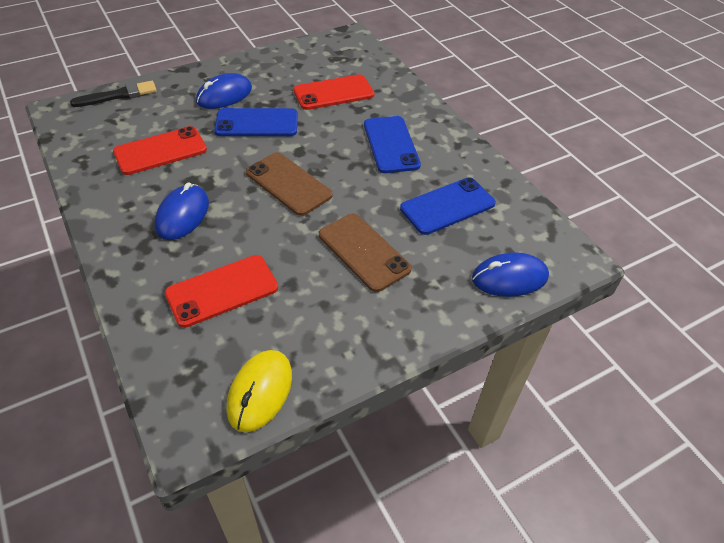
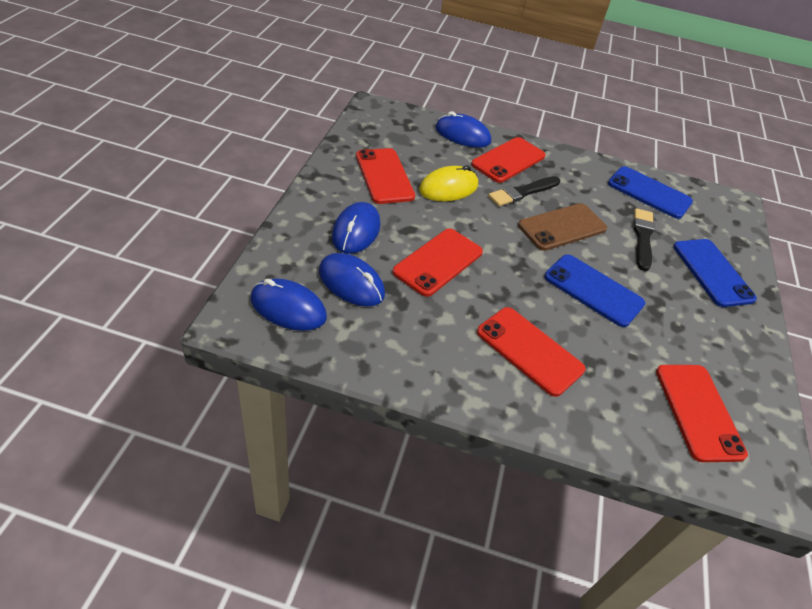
black brush: 1 -> 2
blue mouse: 3 -> 4
brown phone: 2 -> 1
red phone: 3 -> 5

